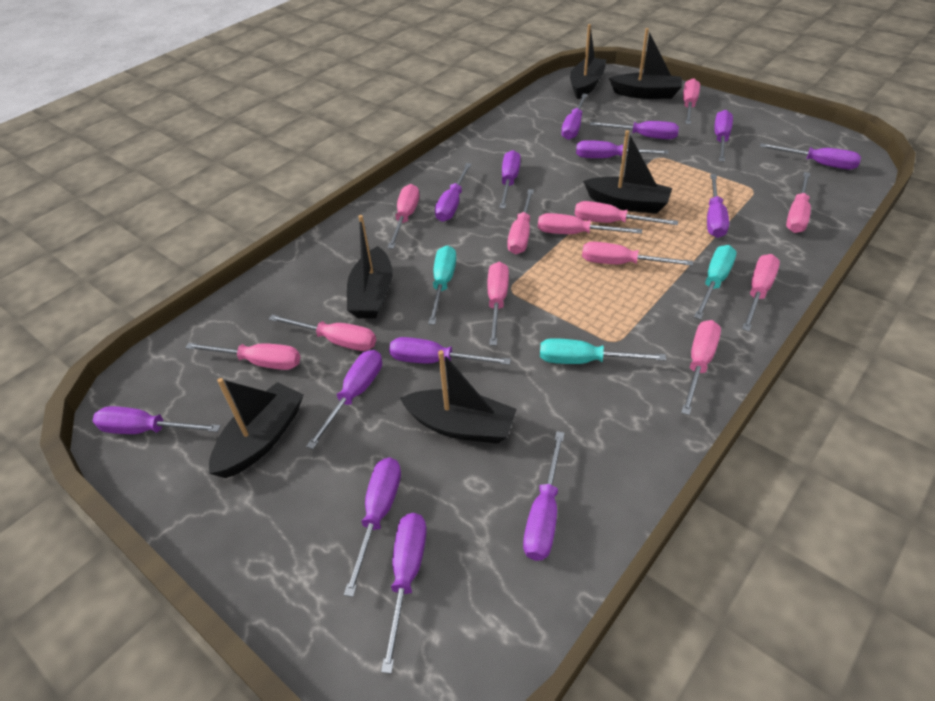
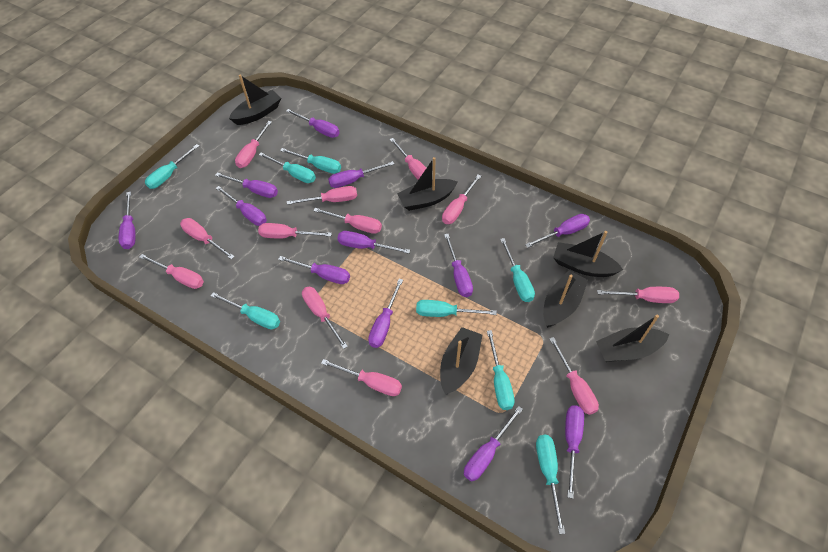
purple screwdriver: 14 -> 12
turquoise screwdriver: 3 -> 8

